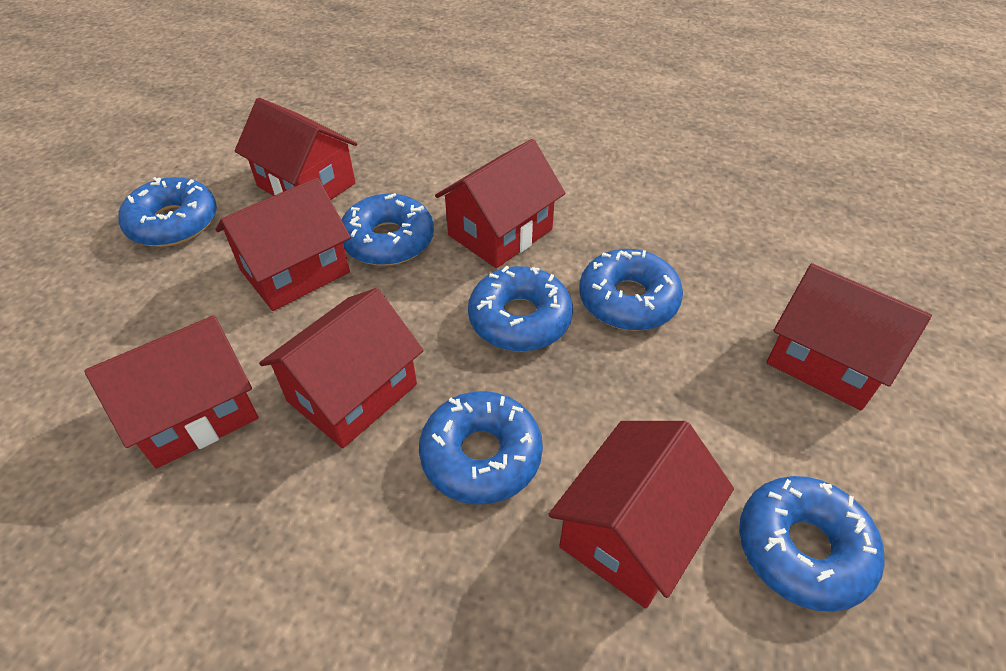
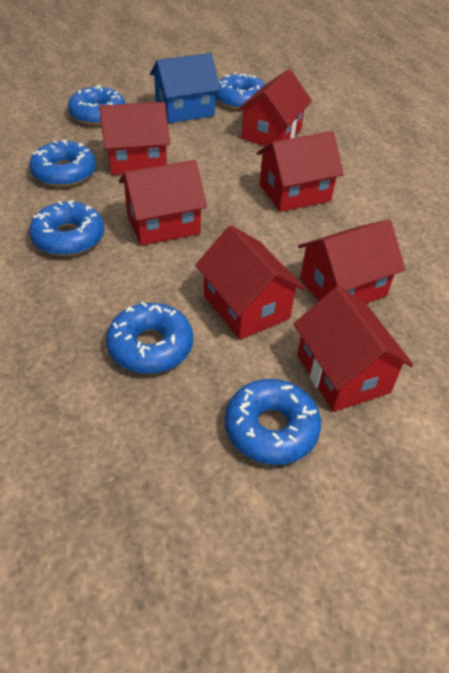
blue house: 0 -> 1

